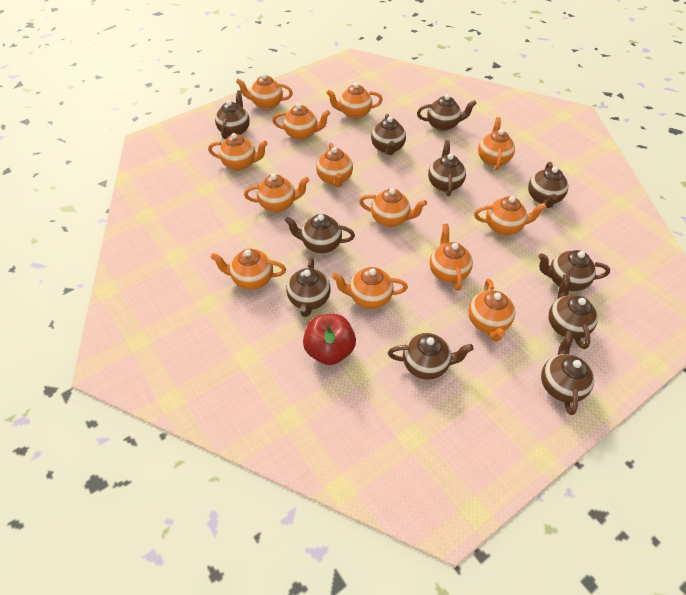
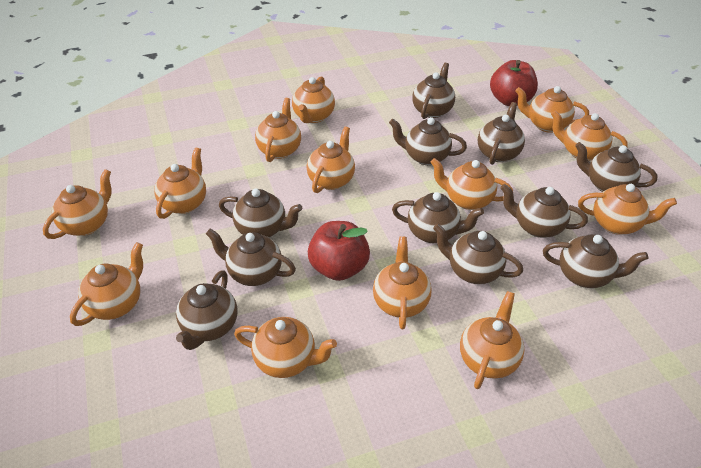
red apple: 1 -> 2

